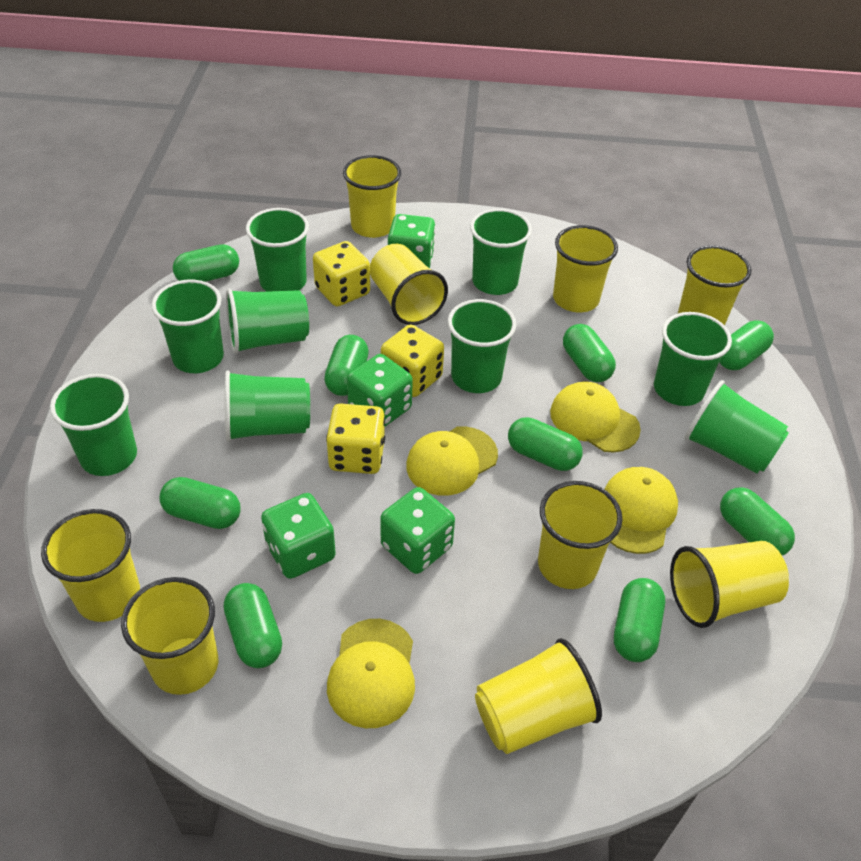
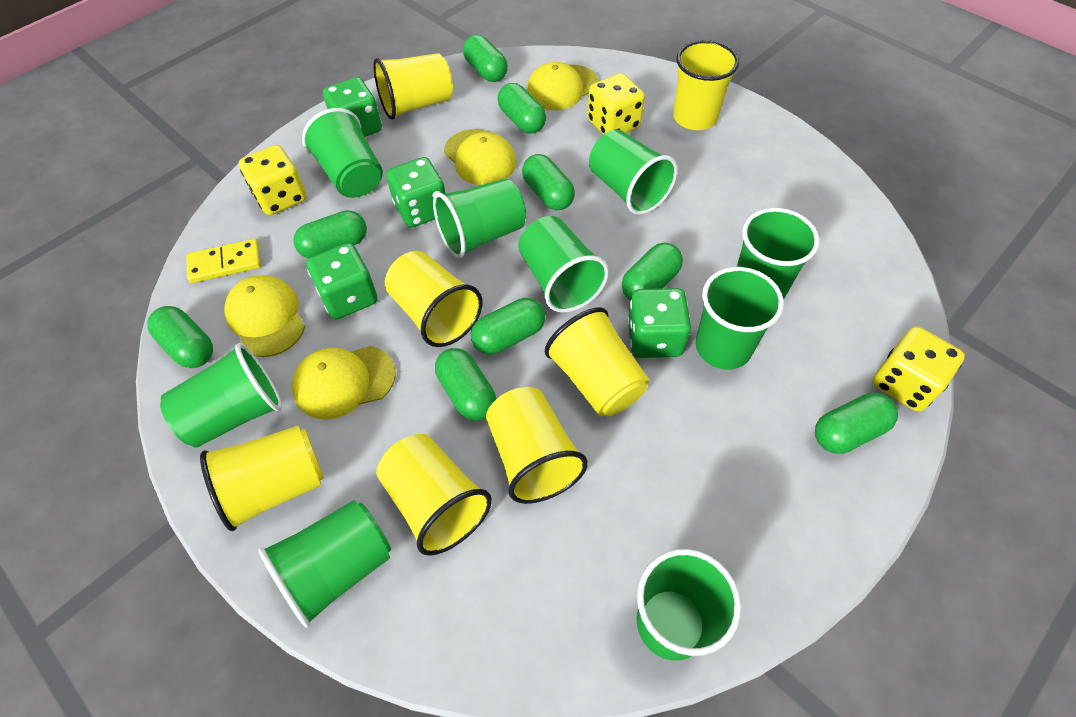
yellow cup: 9 -> 7
yellow domino: 0 -> 1

